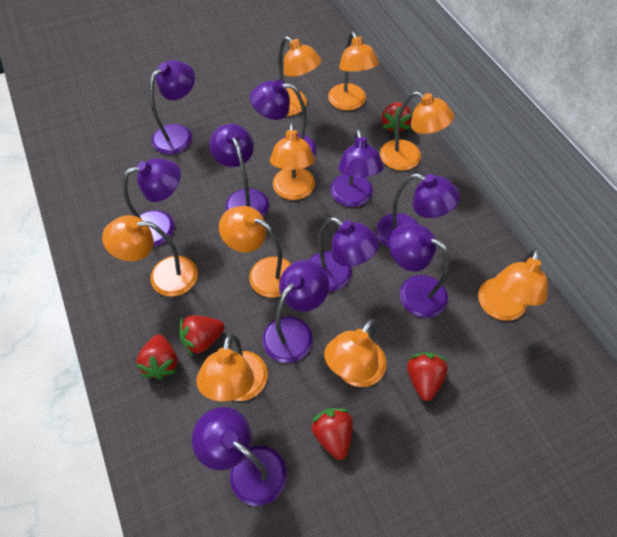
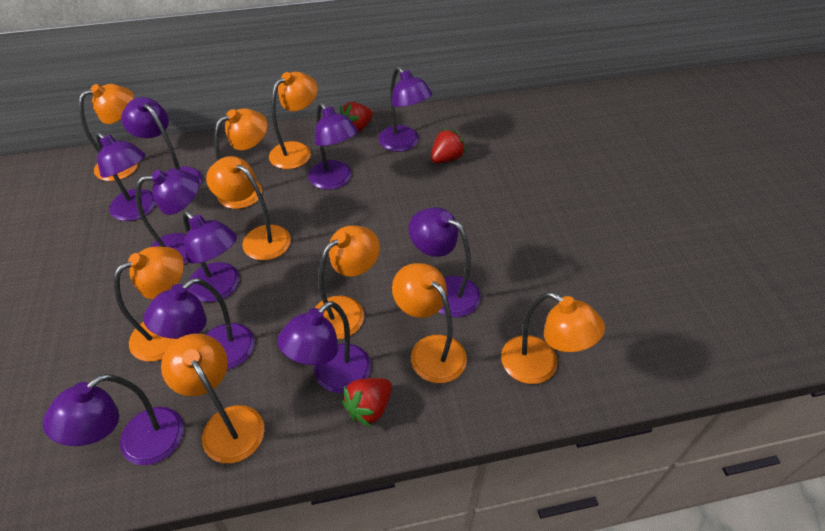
red strawberry: 5 -> 3

